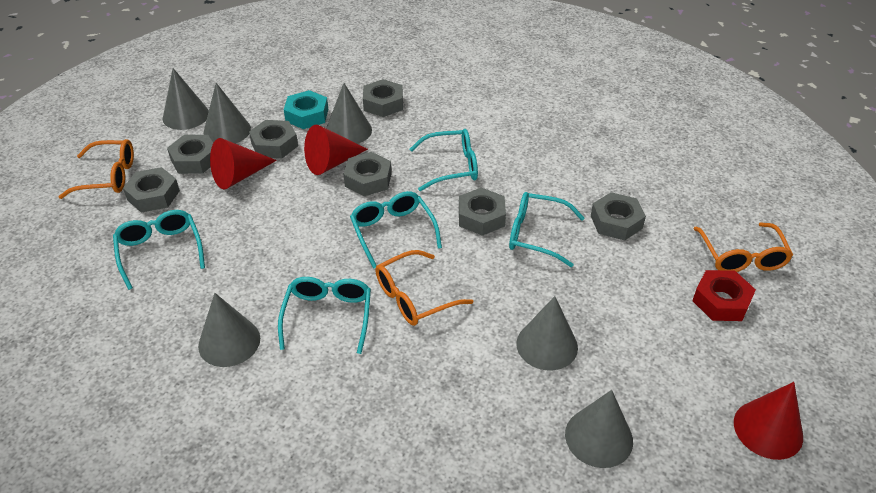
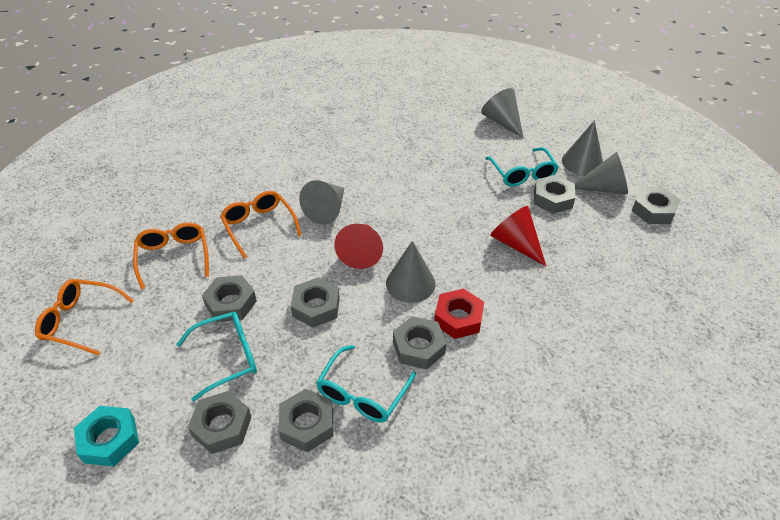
grey cone: 6 -> 5
red cone: 3 -> 2
turquoise glasses: 5 -> 3

